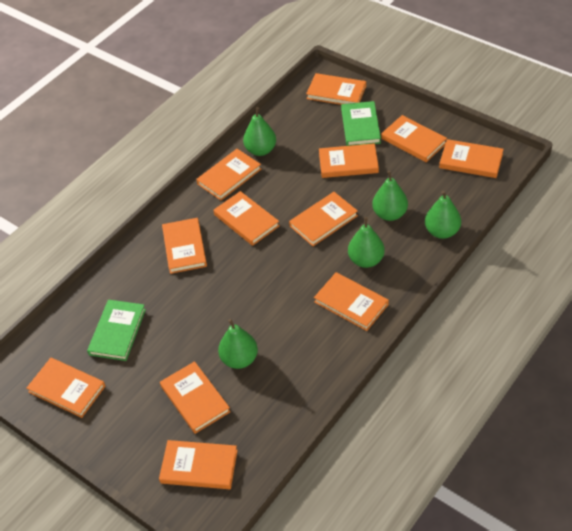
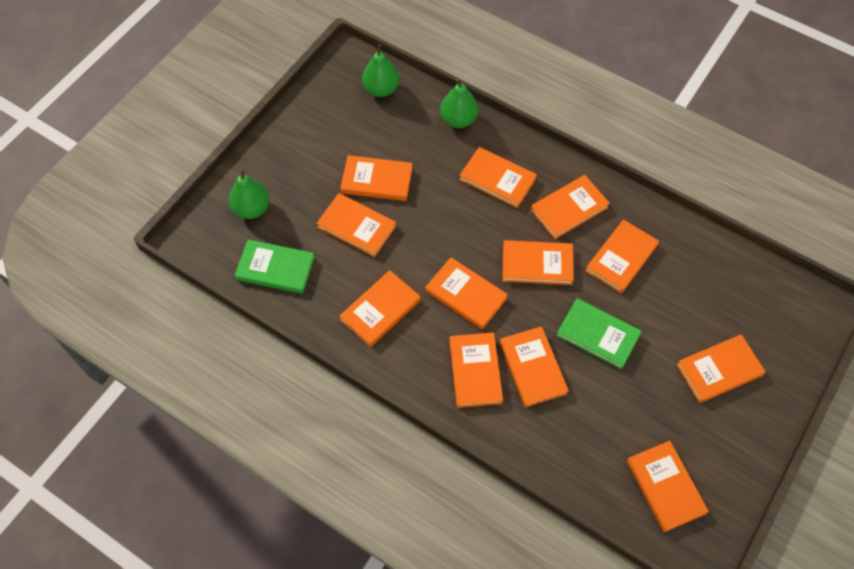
green pear: 5 -> 3

